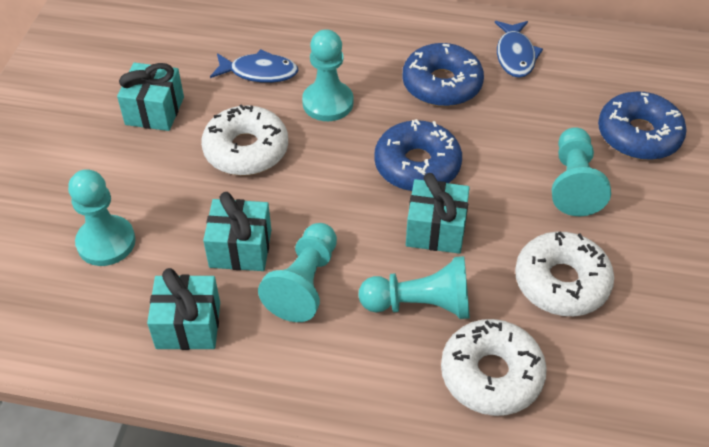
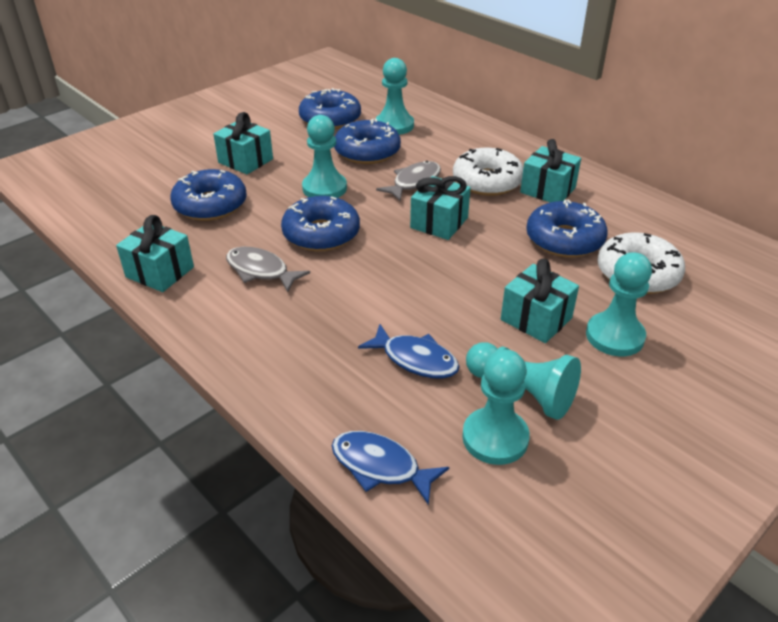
blue donut: 3 -> 5
grey fish: 0 -> 2
turquoise gift: 4 -> 5
white donut: 3 -> 2

